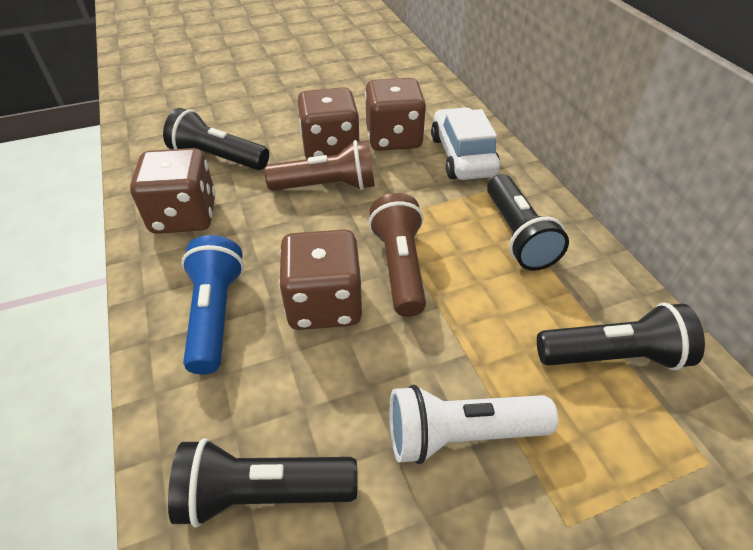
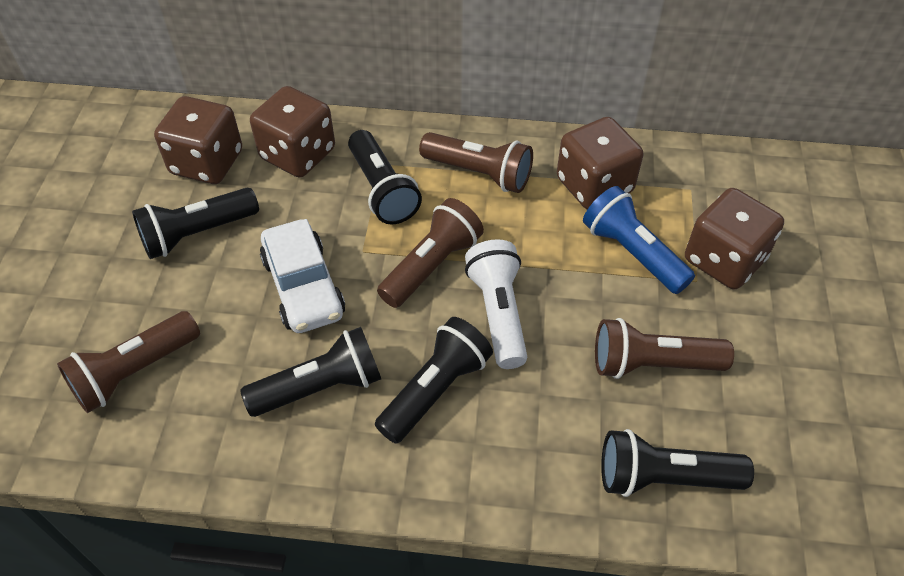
black flashlight: 4 -> 5
brown flashlight: 2 -> 4

